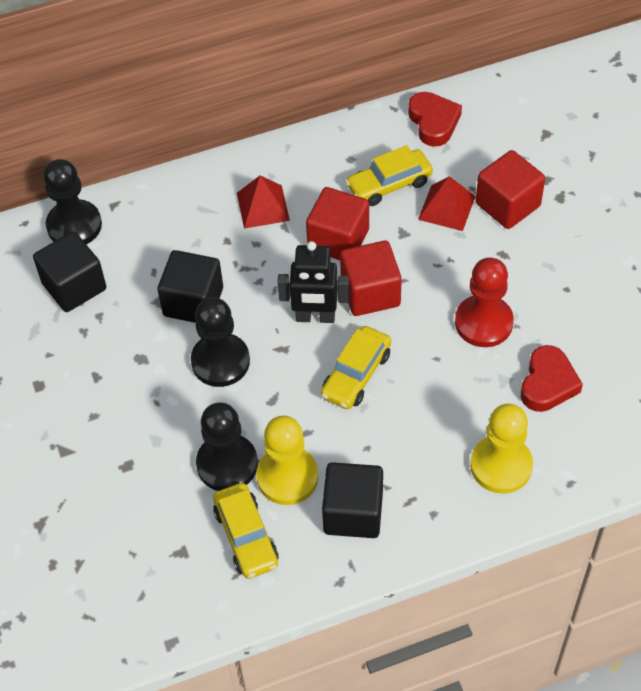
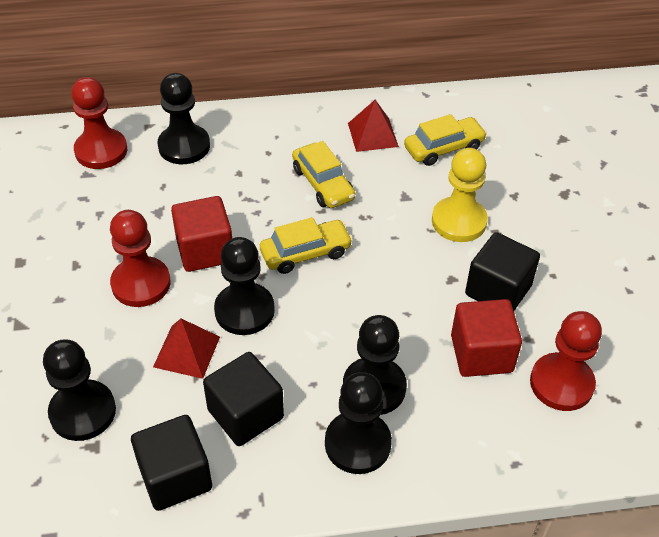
black pawn: 3 -> 5
black robot: 1 -> 0
red cube: 3 -> 2
red heart: 2 -> 0
red pawn: 1 -> 3
yellow pawn: 2 -> 1

